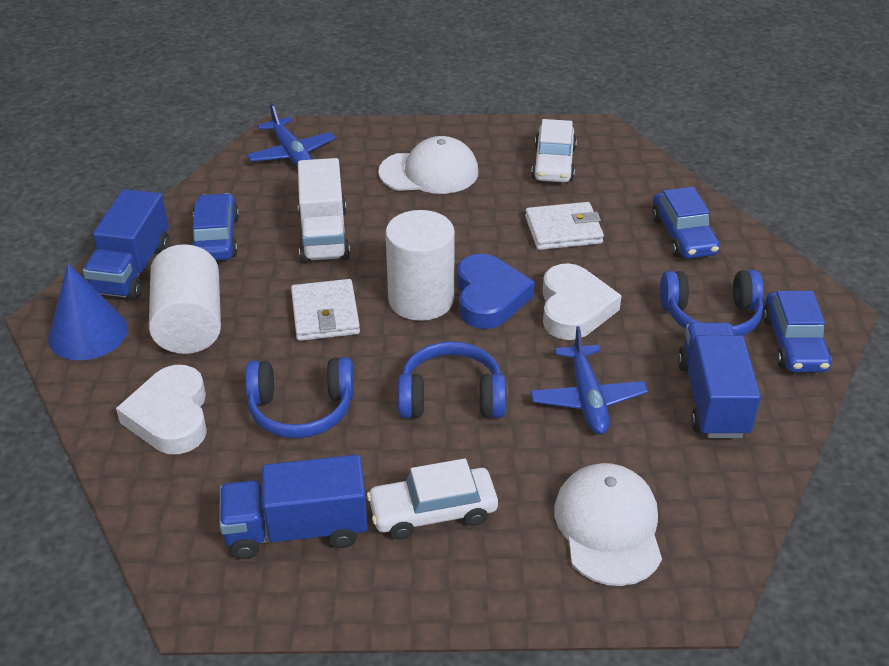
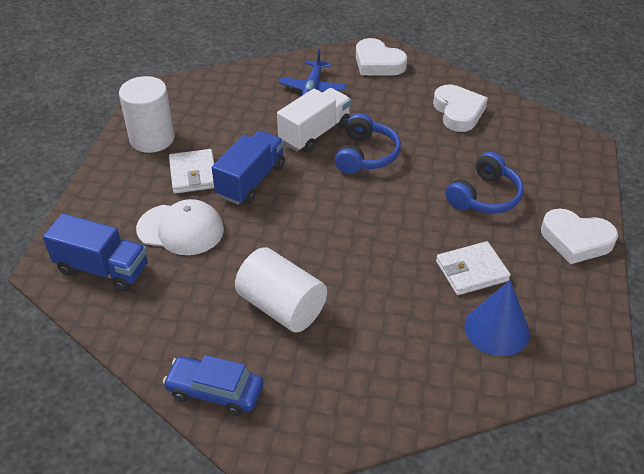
blue car: 3 -> 1
blue headphones: 3 -> 2
blue heart: 1 -> 0
blue plane: 2 -> 1
blue truck: 3 -> 2
white cap: 2 -> 1
white car: 2 -> 0
white heart: 2 -> 3

